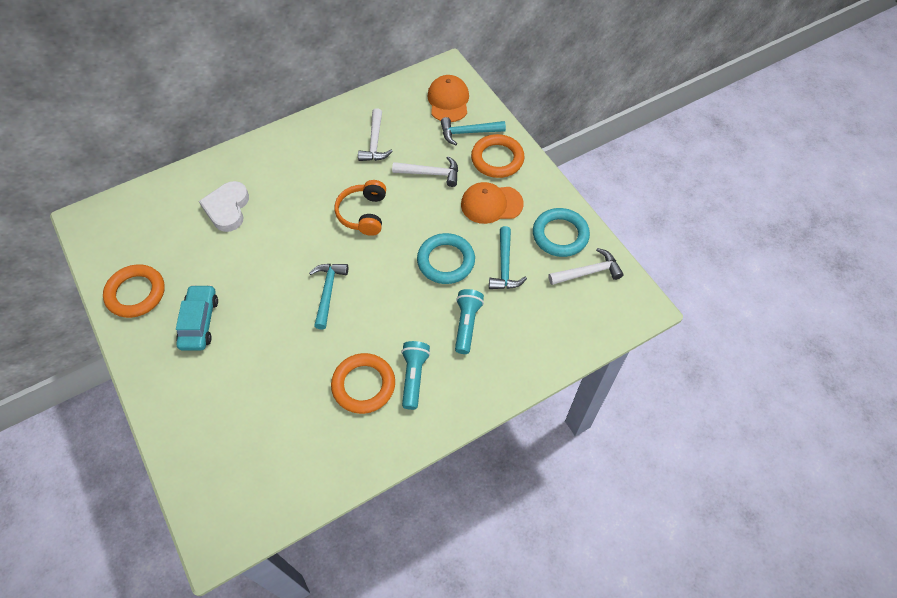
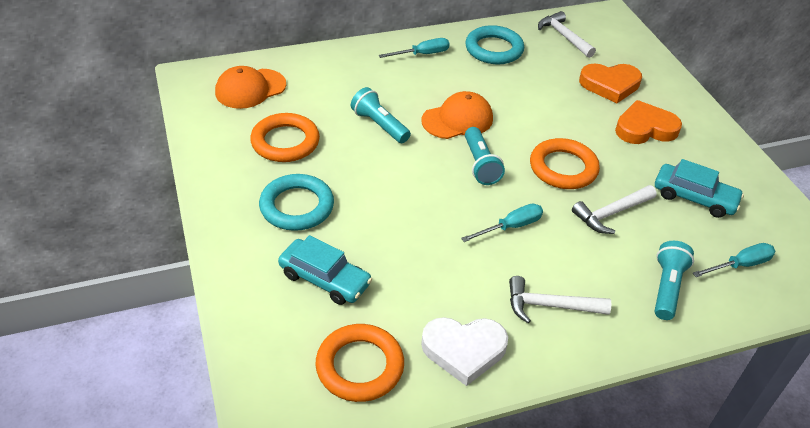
orange headphones: 1 -> 0
orange heart: 0 -> 2
turquoise car: 1 -> 2
turquoise flashlight: 2 -> 3
turquoise hammer: 3 -> 0
turquoise screwdriver: 0 -> 3

